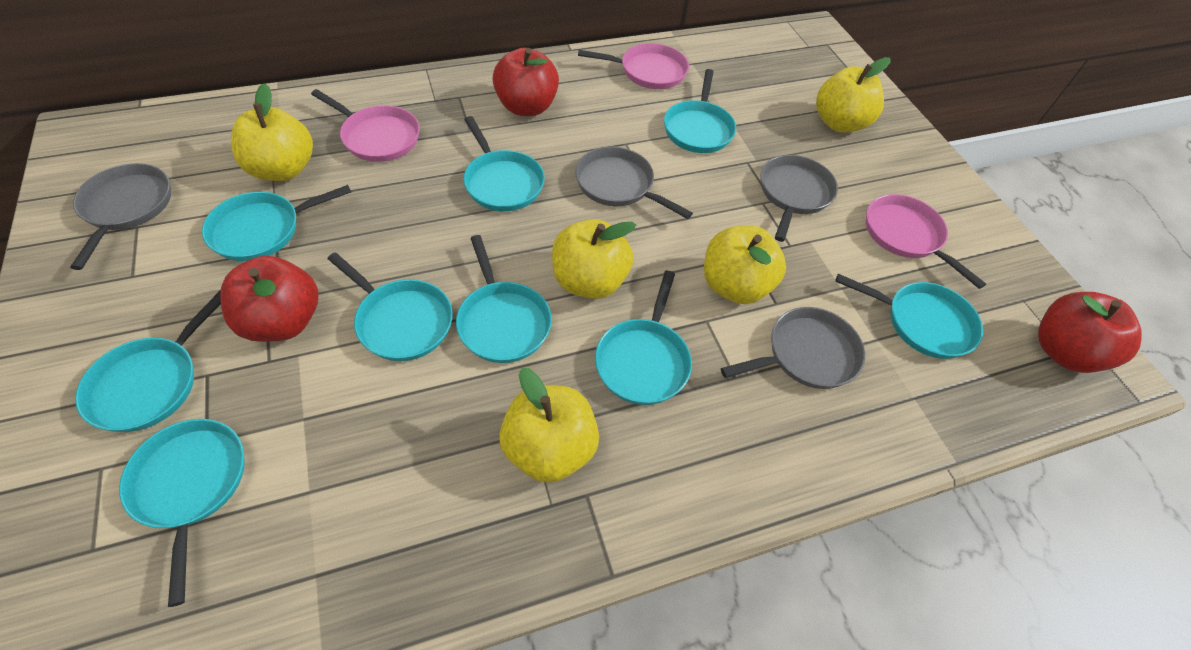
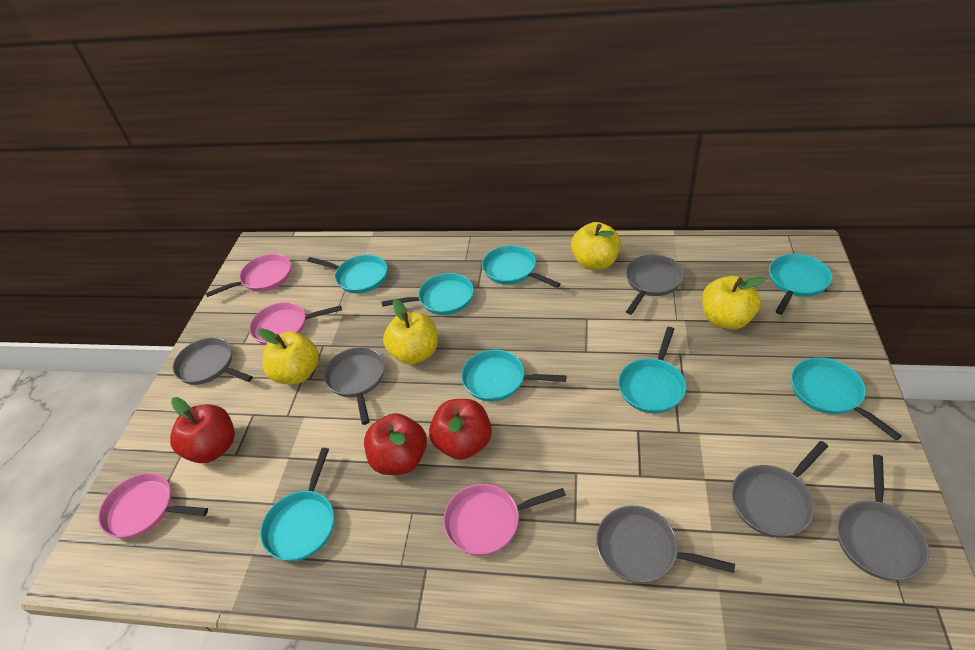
grey pan: 4 -> 6
pink pan: 3 -> 4
turquoise pan: 9 -> 8
yellow apple: 5 -> 4

